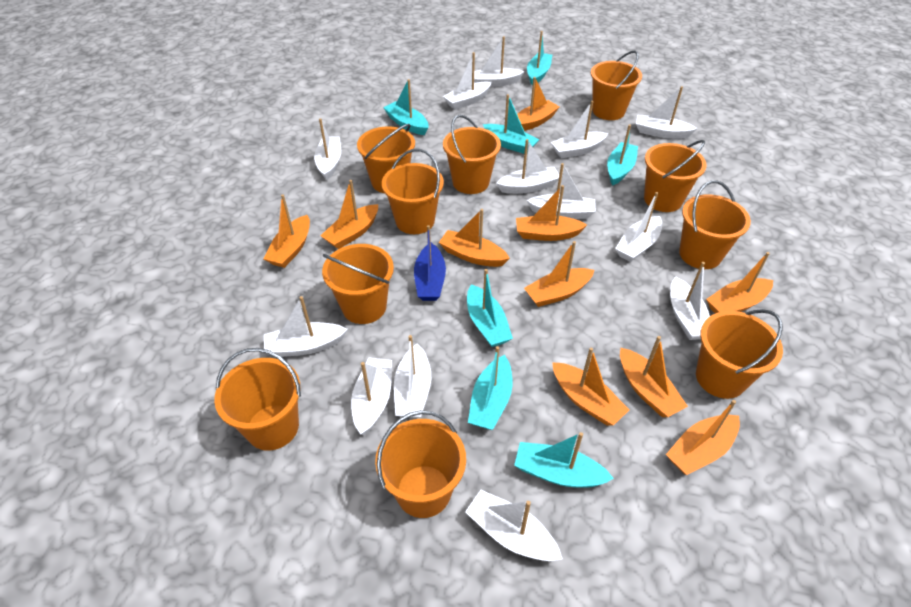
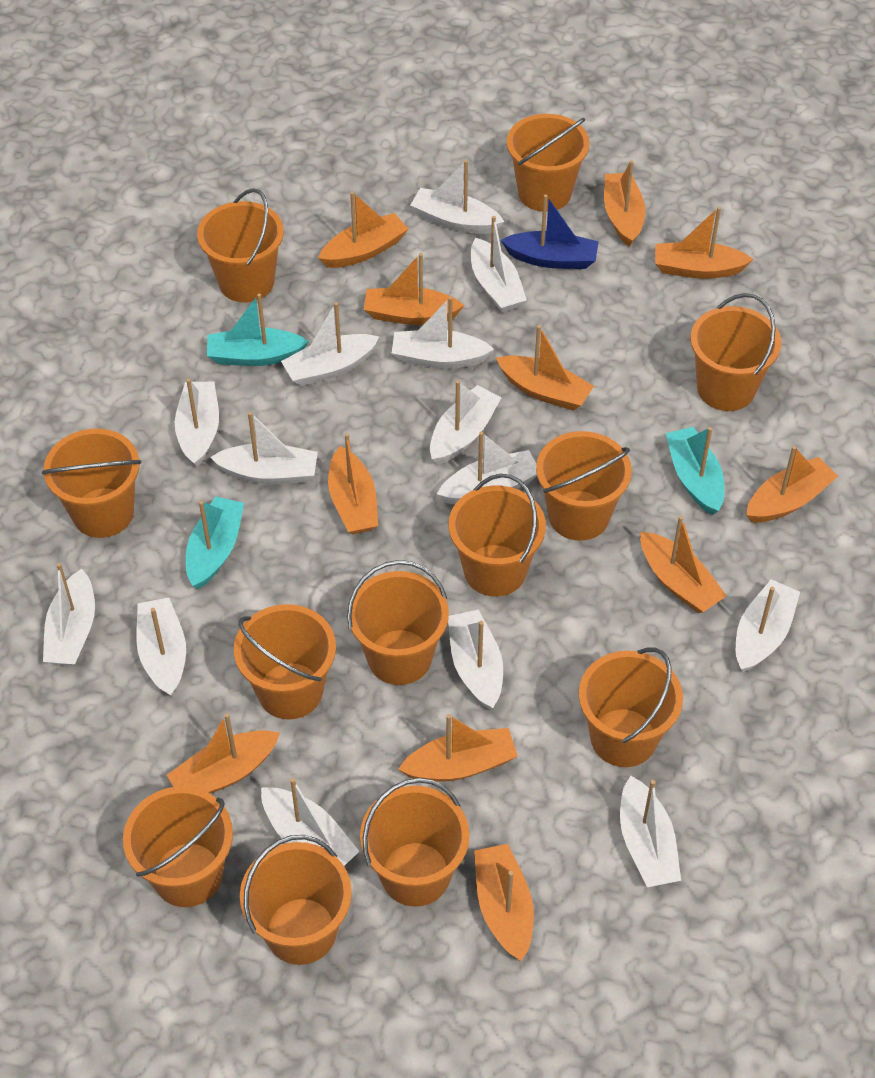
orange boat: 10 -> 11
orange bucket: 10 -> 12
turquoise boat: 7 -> 3
white boat: 13 -> 14

